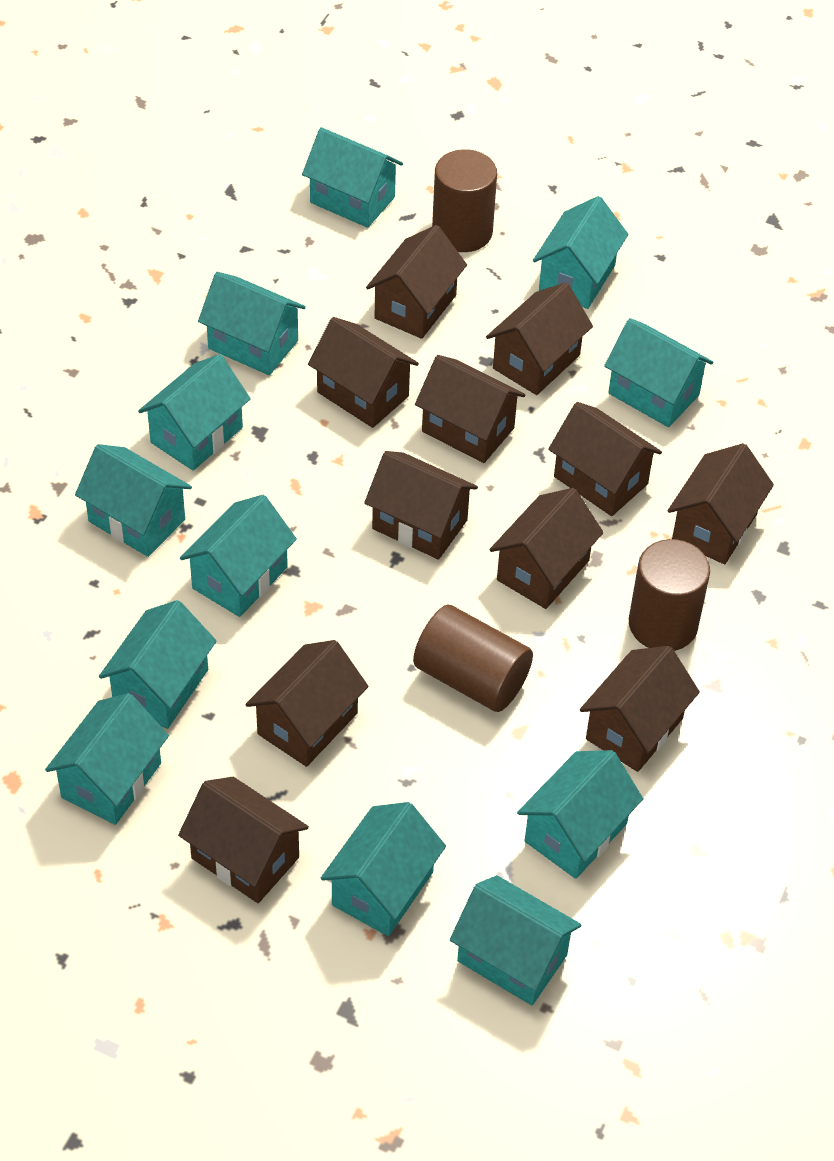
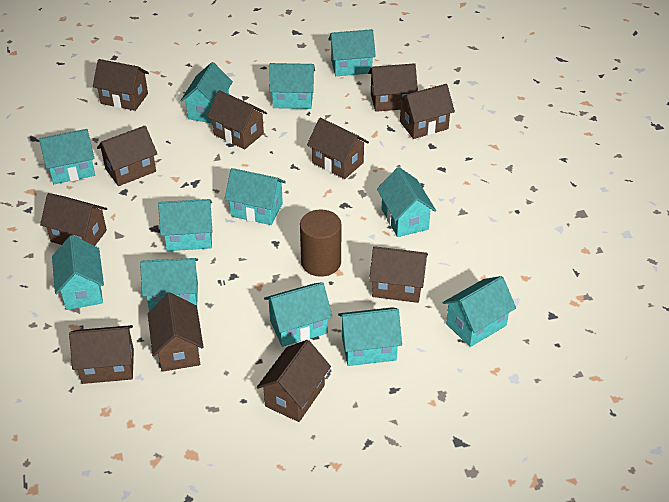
brown cylinder: 3 -> 1

